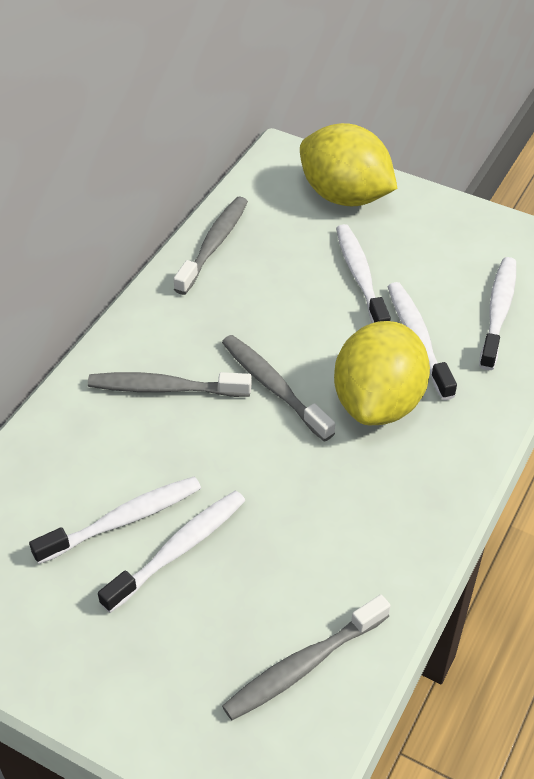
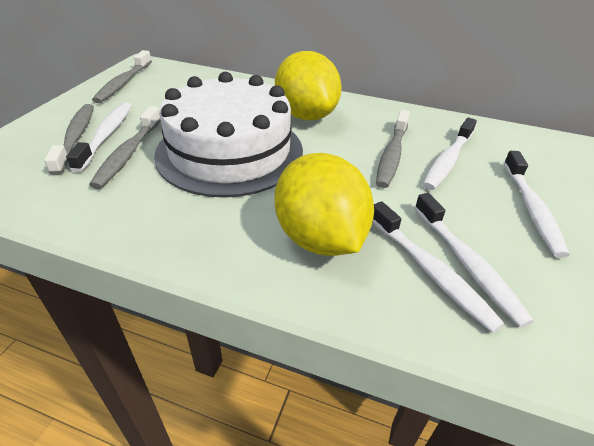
white cake: 0 -> 1

